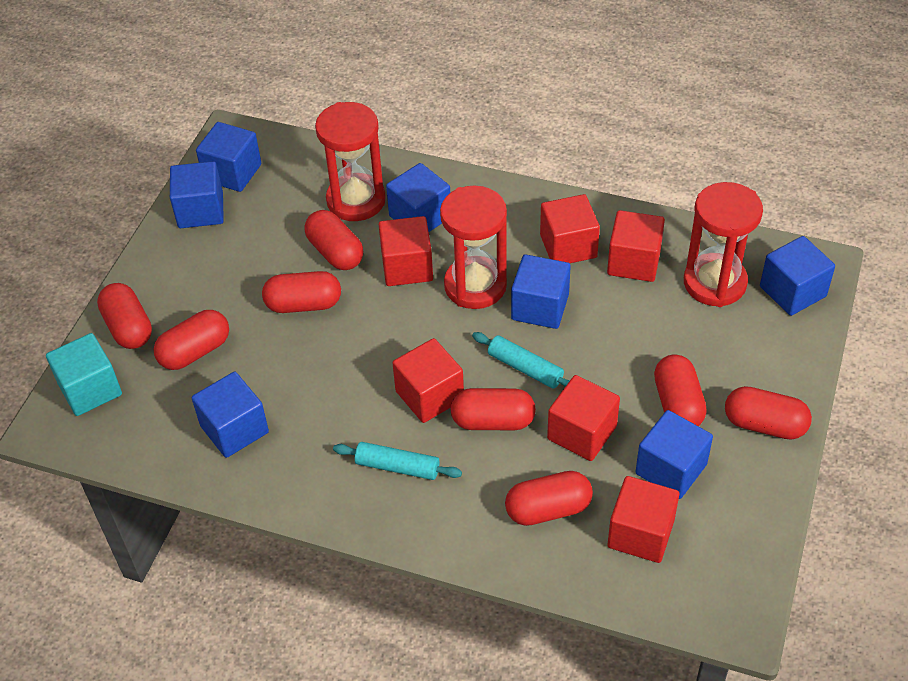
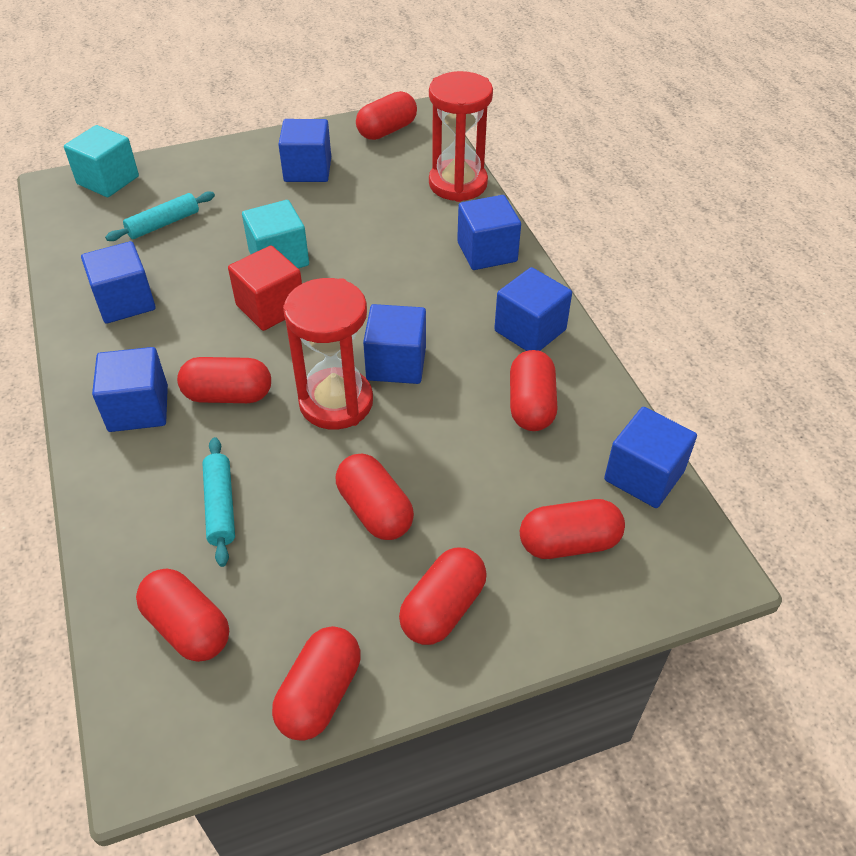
red cube: 6 -> 1
red hourglass: 3 -> 2
turquoise cube: 1 -> 2

